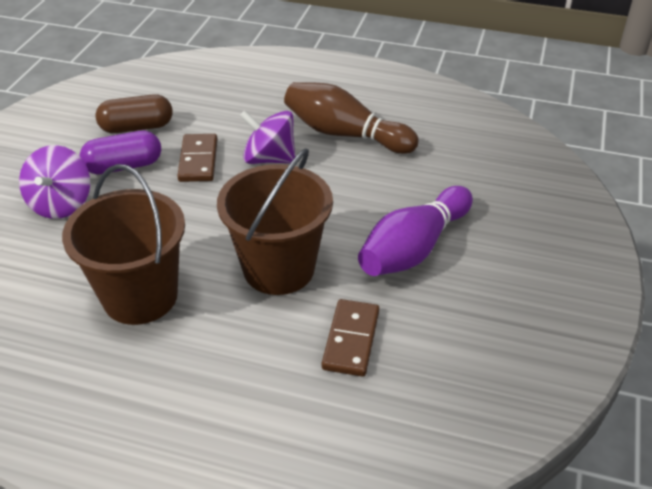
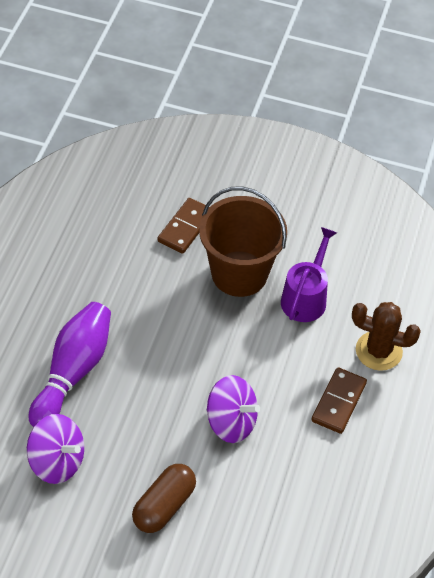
brown bowling pin: 1 -> 0
brown bucket: 2 -> 1
brown cactus: 0 -> 1
purple capsule: 1 -> 0
purple watering can: 0 -> 1

